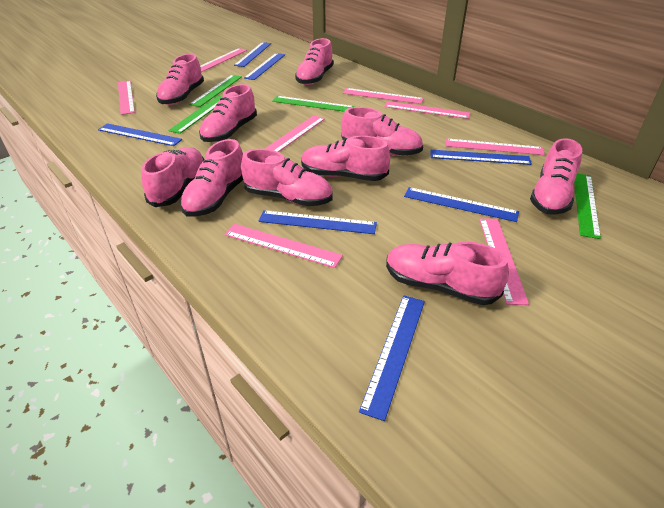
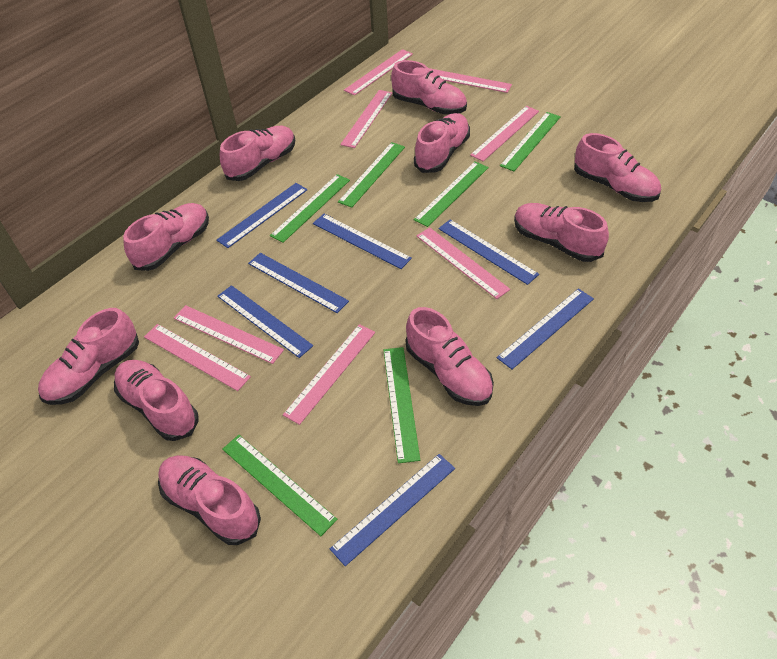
green ruler: 4 -> 6

